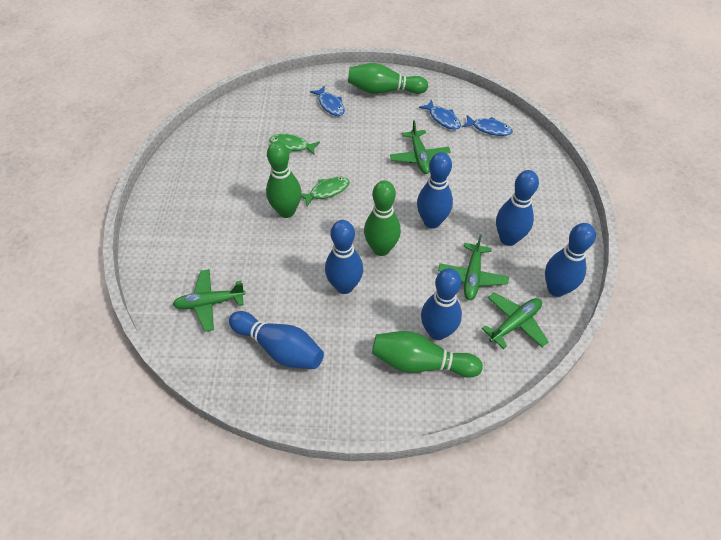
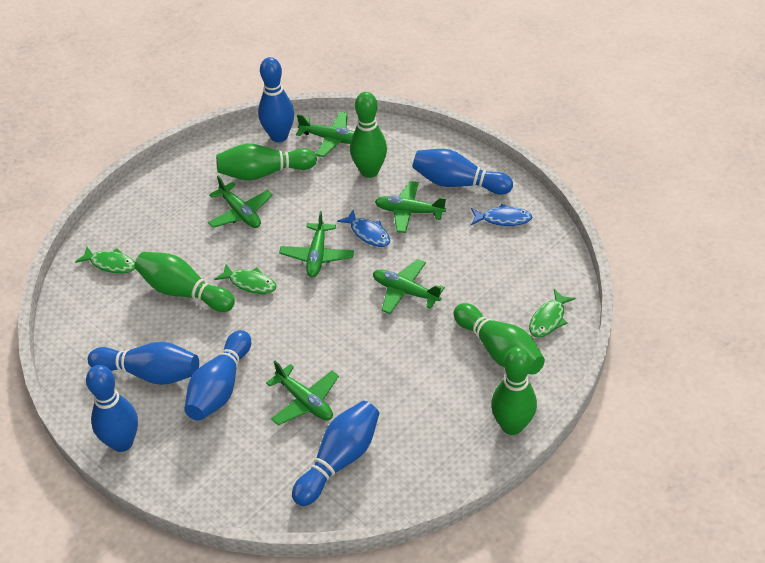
blue fish: 3 -> 2
green bowling pin: 4 -> 5
green fish: 2 -> 3
green plane: 4 -> 6

